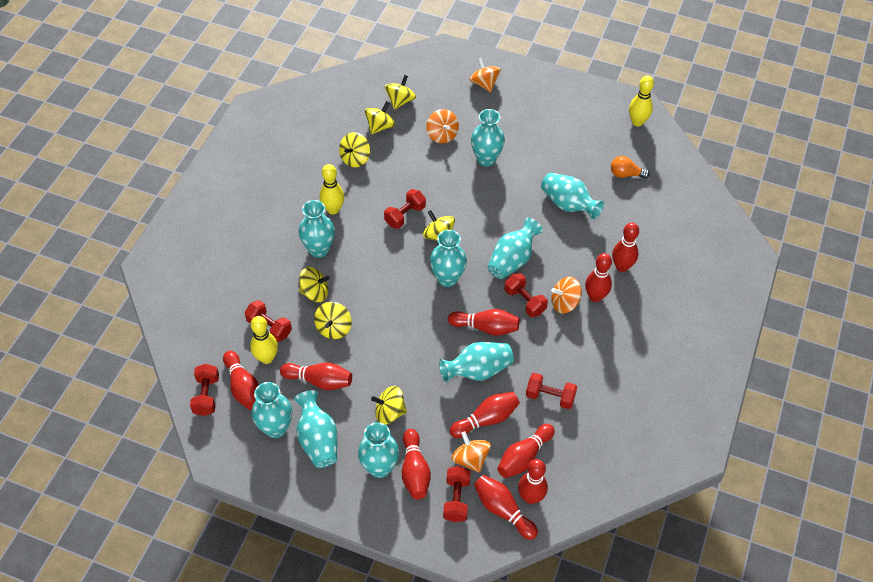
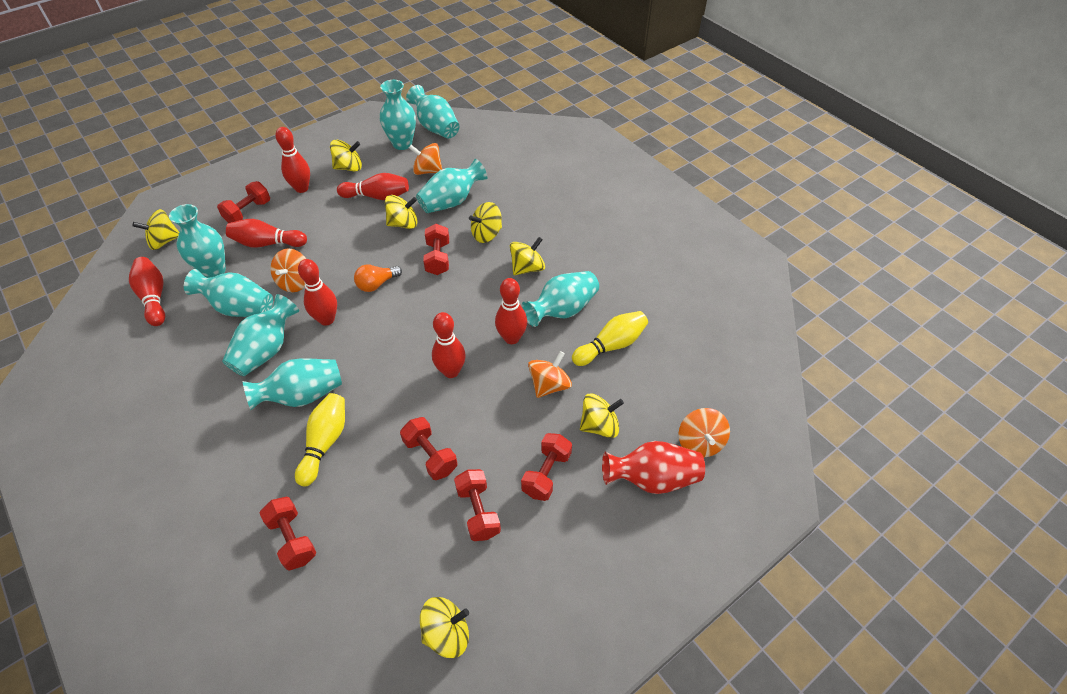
red bowling pin: 10 -> 7
red vase: 0 -> 1
turquoise vase: 9 -> 8
yellow bowling pin: 3 -> 2

